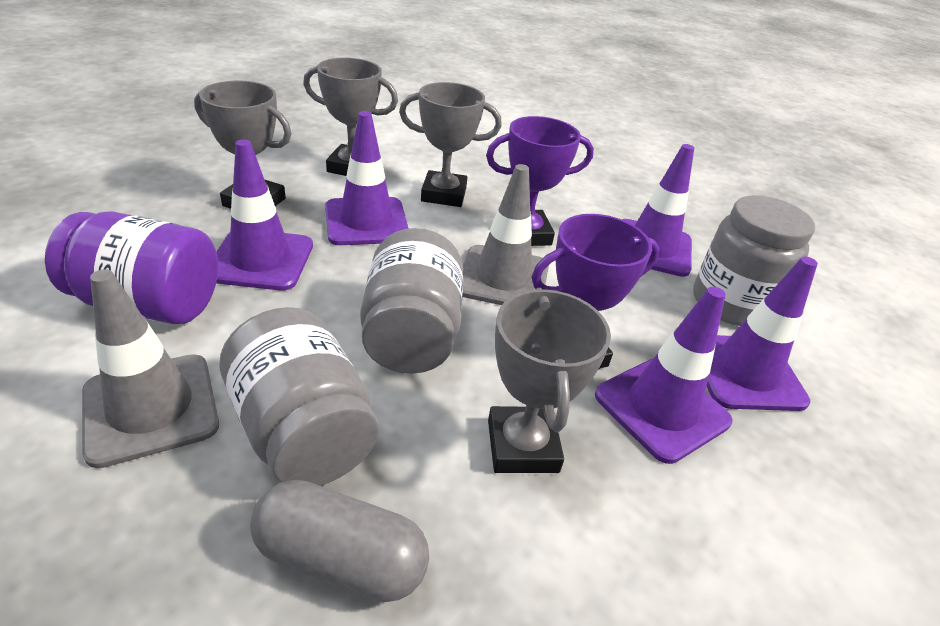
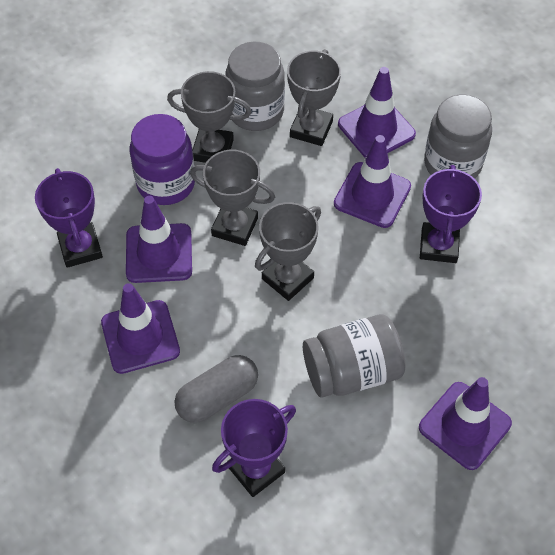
grey traffic cone: 2 -> 0
purple trophy: 2 -> 3

